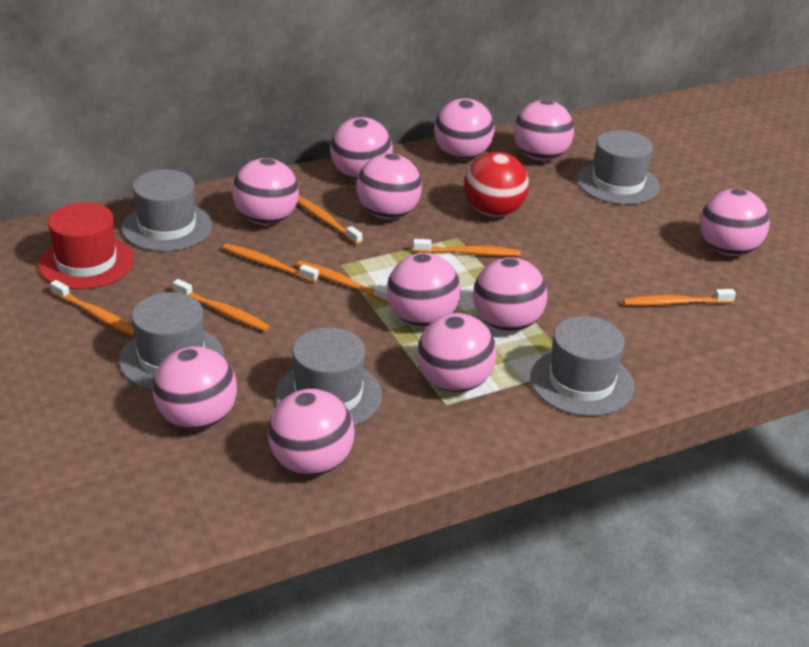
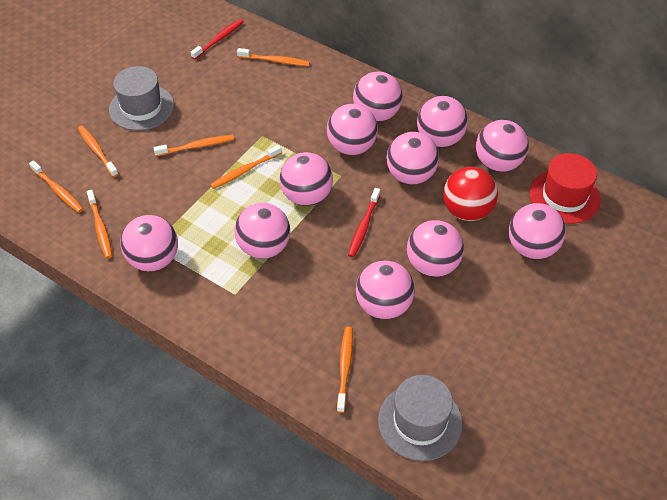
grey hat: 5 -> 2
red toothbrush: 0 -> 2

